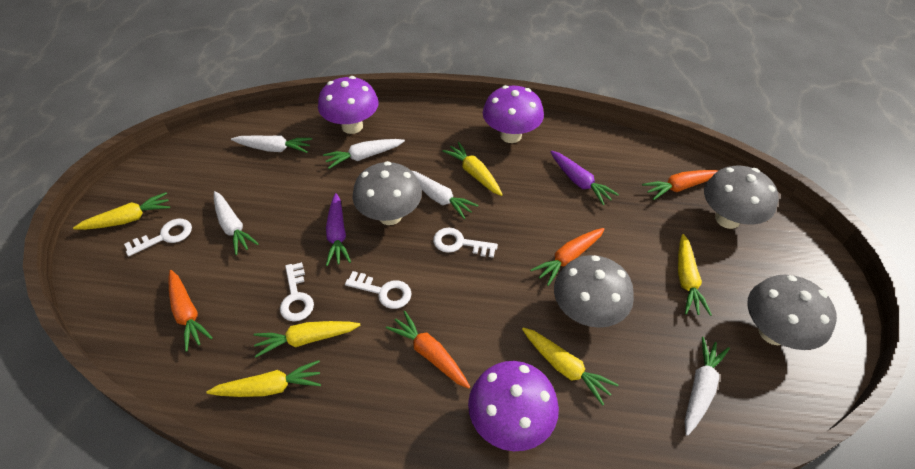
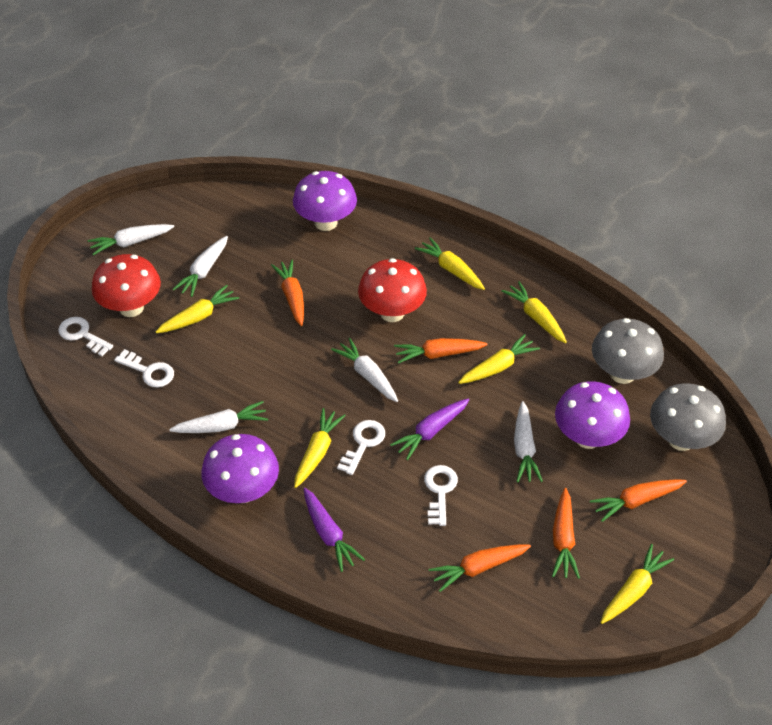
grey mushroom: 4 -> 2
orange carrot: 4 -> 5
red mushroom: 0 -> 2

